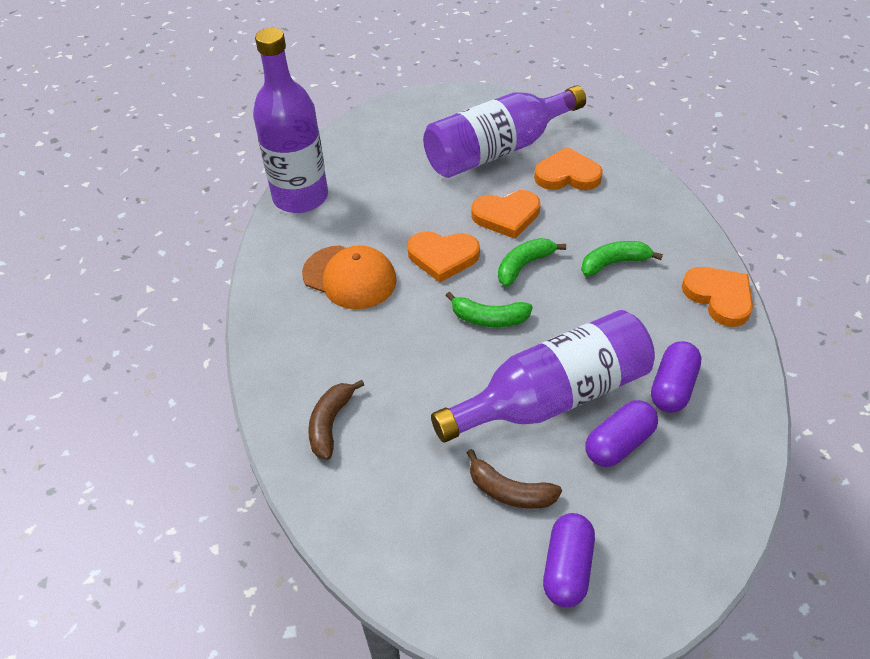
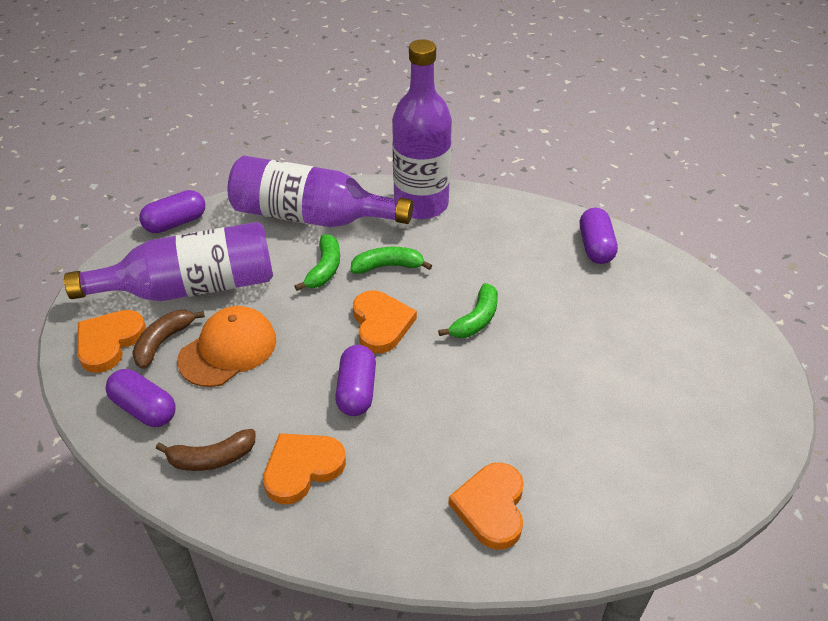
purple capsule: 3 -> 4

